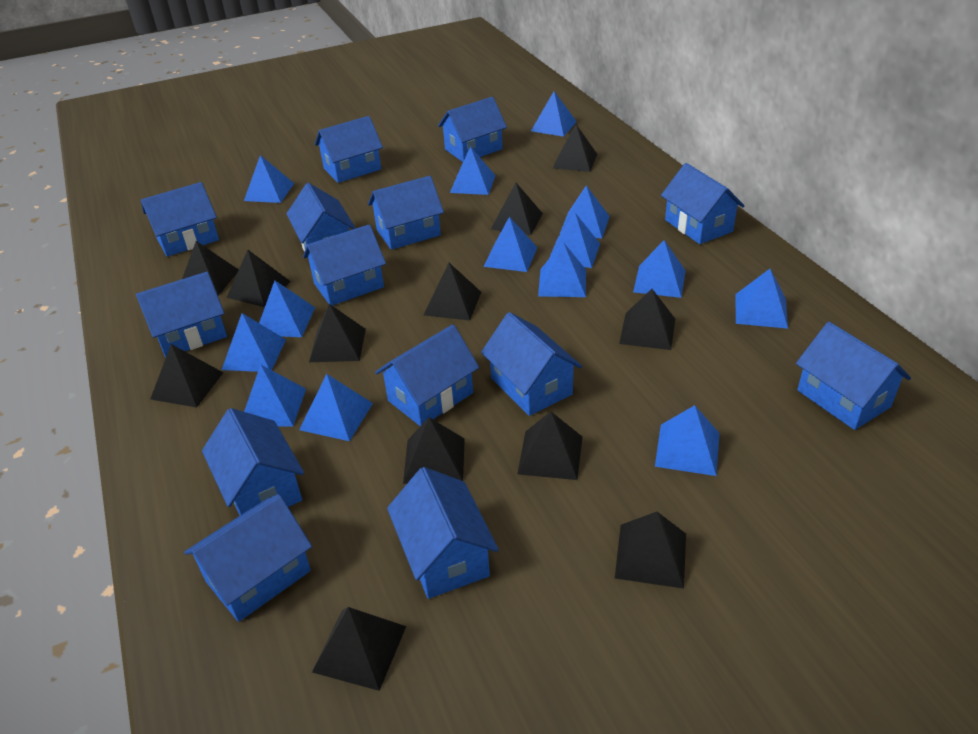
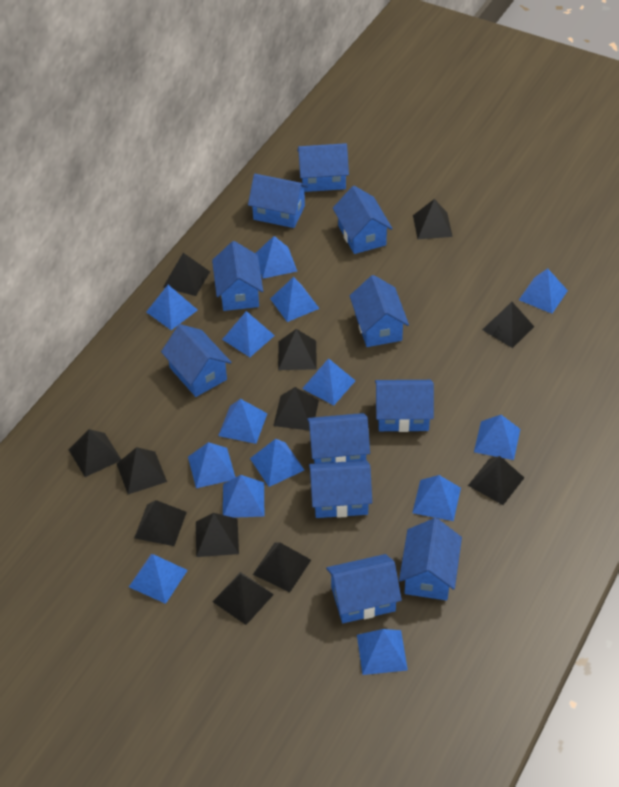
blue house: 14 -> 11

